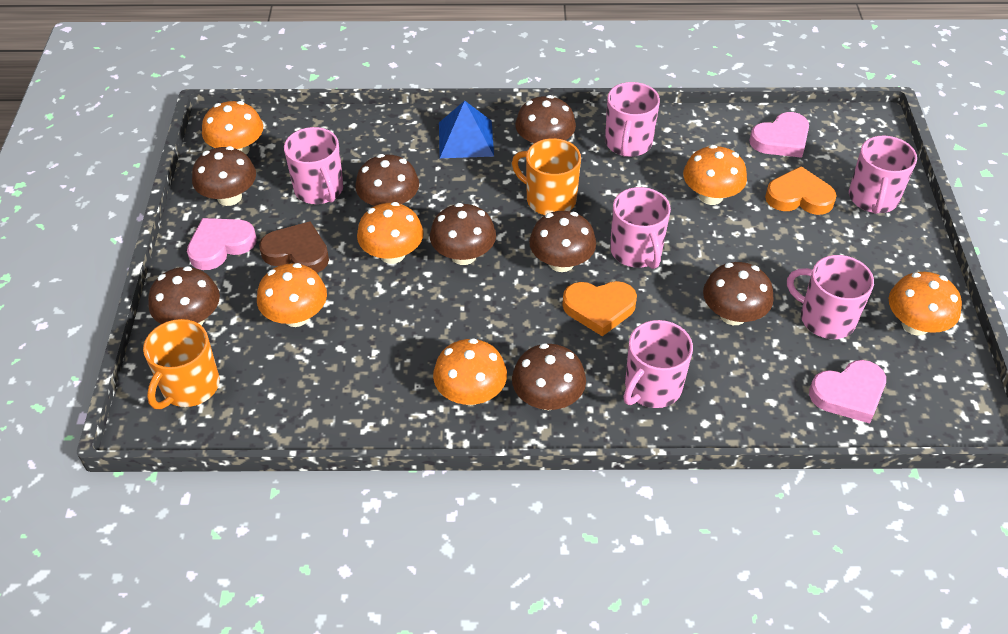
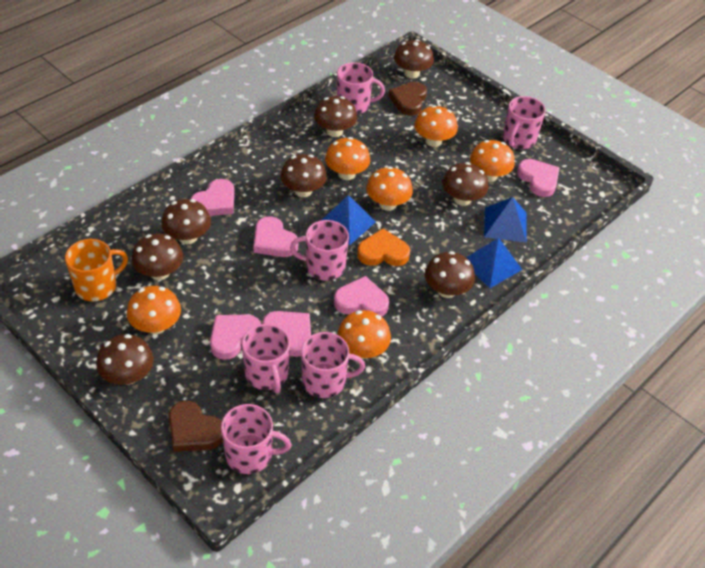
blue pyramid: 1 -> 3
brown heart: 1 -> 2
orange heart: 2 -> 1
orange mug: 2 -> 1
pink heart: 3 -> 6

